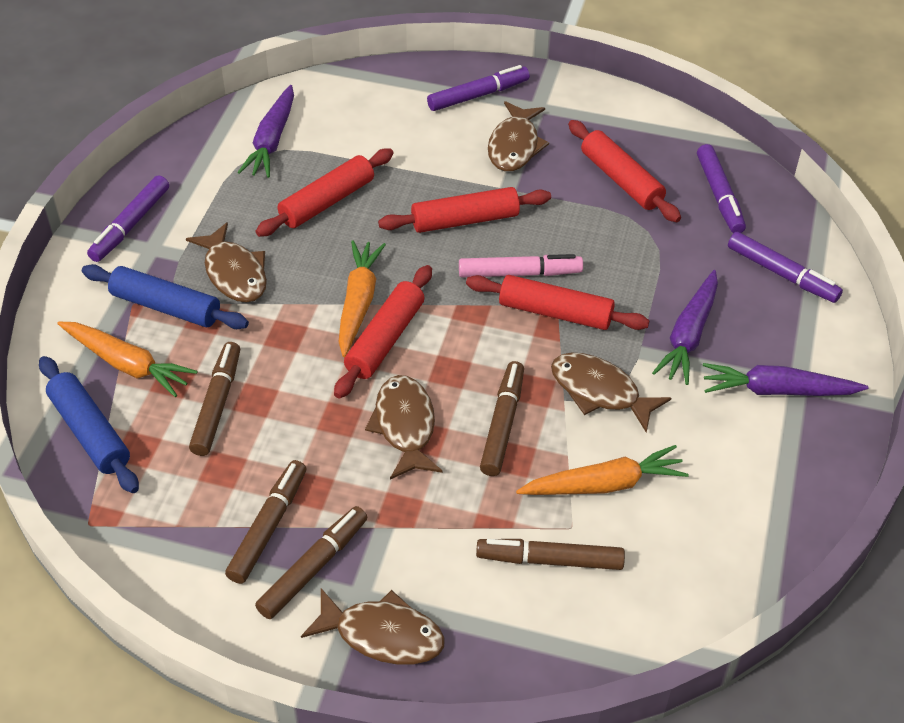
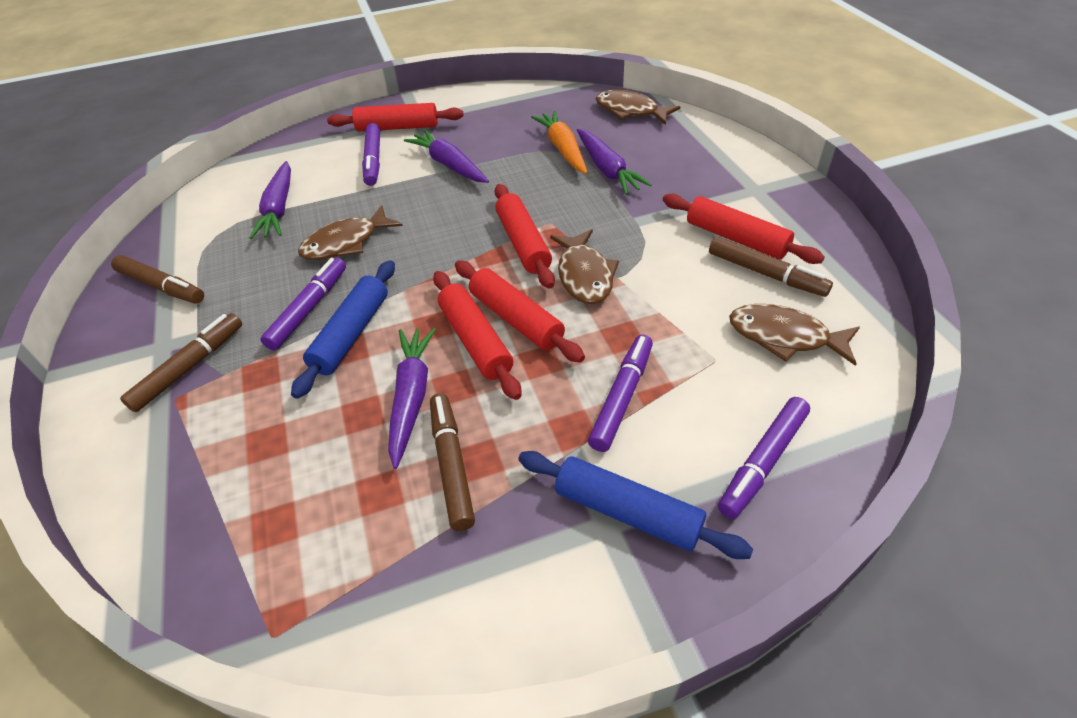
brown fish: 5 -> 4
brown marker: 5 -> 4
orange carrot: 3 -> 1
pink marker: 1 -> 0
purple carrot: 3 -> 4

